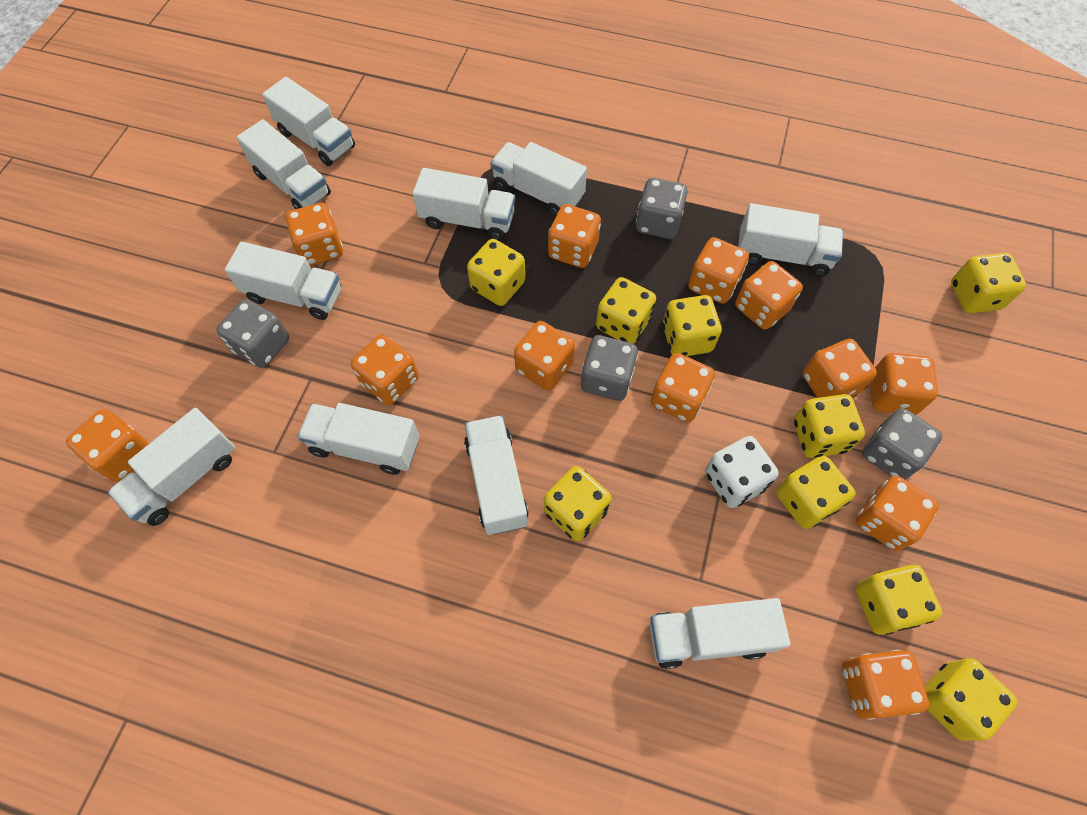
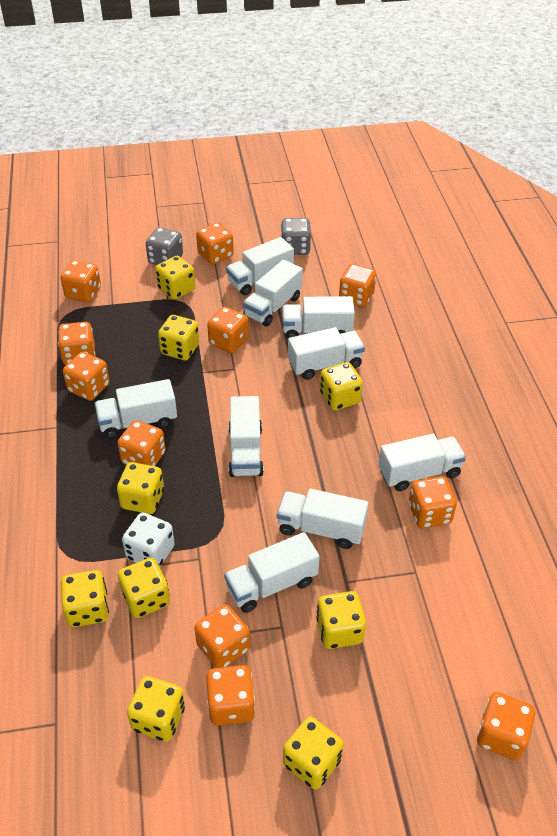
grey dice: 4 -> 2
orange dice: 12 -> 11
white truck: 10 -> 9

